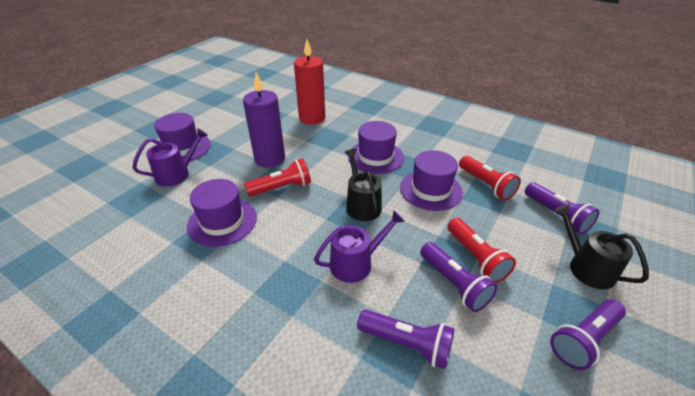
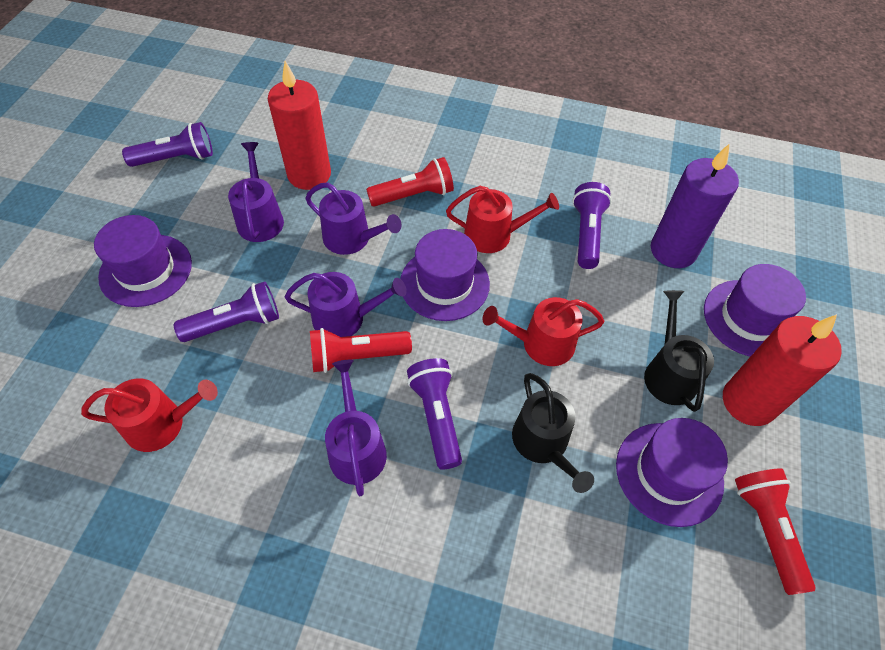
purple watering can: 2 -> 4
red candle: 1 -> 2
red watering can: 0 -> 3

